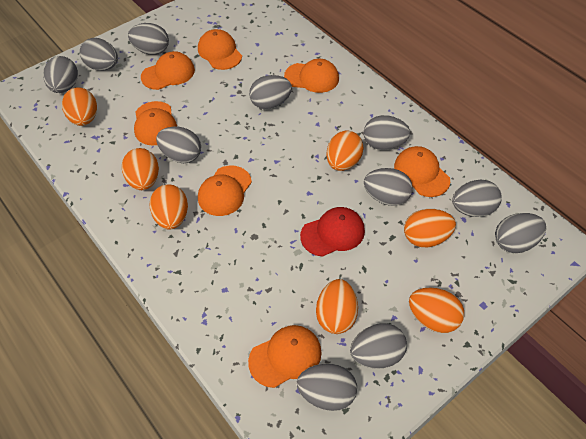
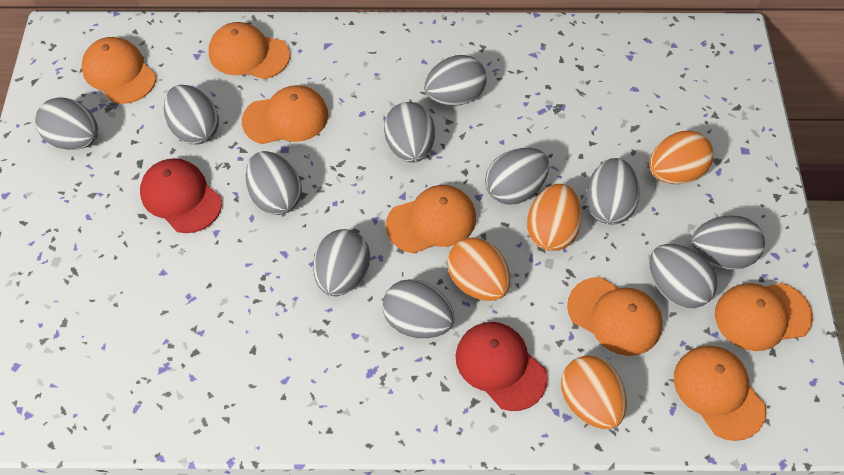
orange egg: 7 -> 4
red cap: 1 -> 2

